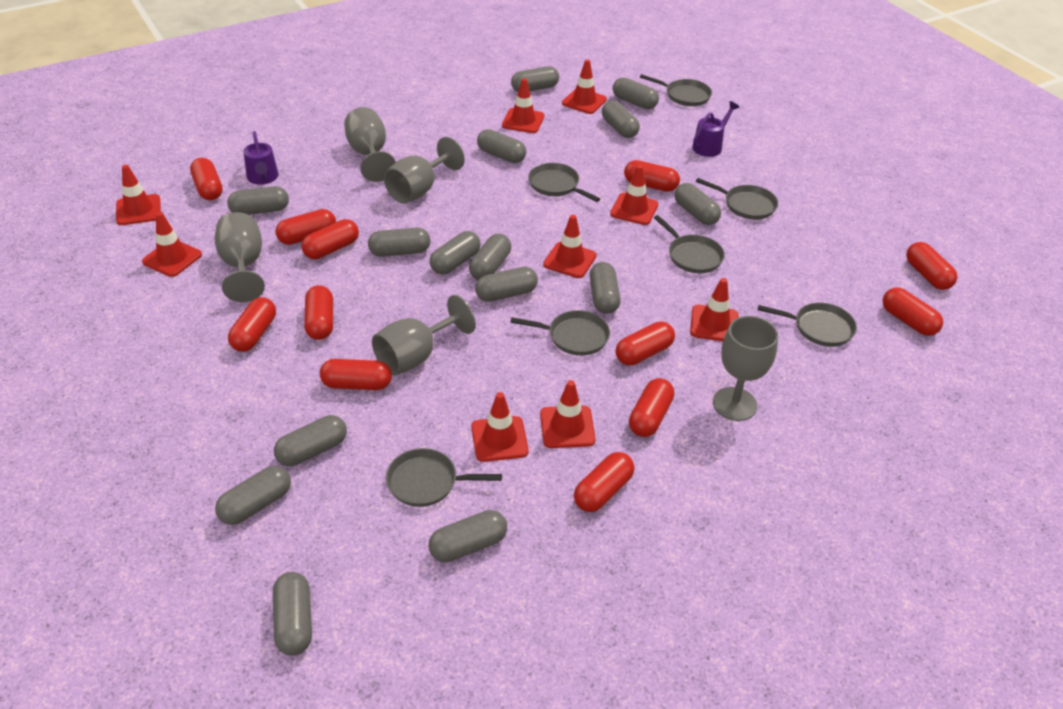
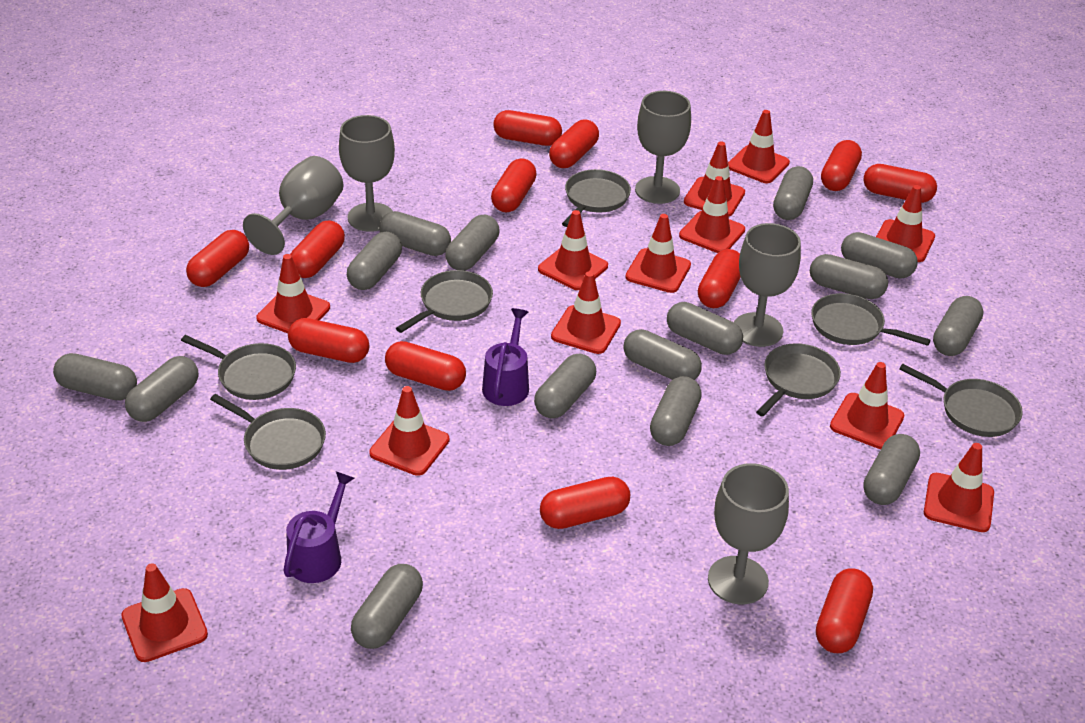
red traffic cone: 9 -> 12

